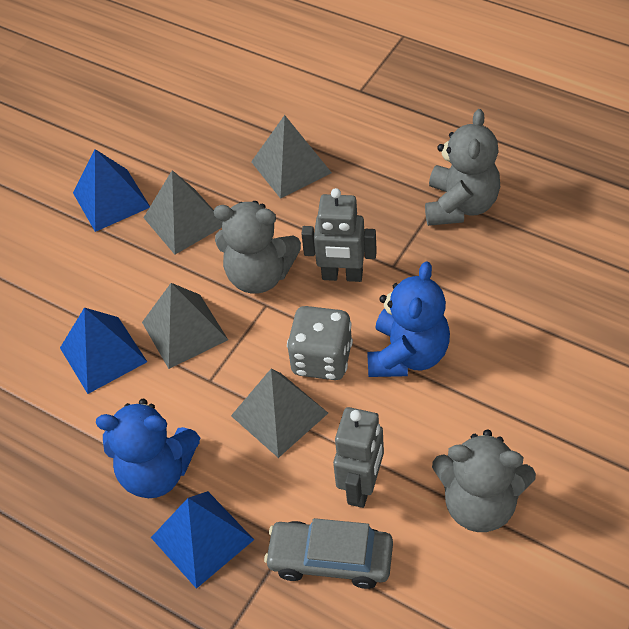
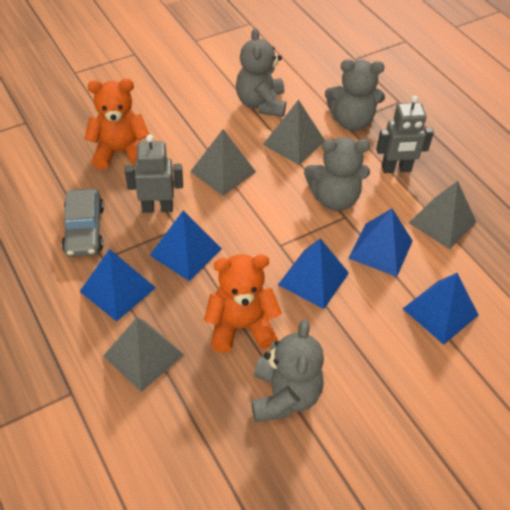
blue pyramid: 3 -> 5
blue teddy bear: 2 -> 0
grey dice: 1 -> 0
grey teddy bear: 3 -> 4
orange teddy bear: 0 -> 2

